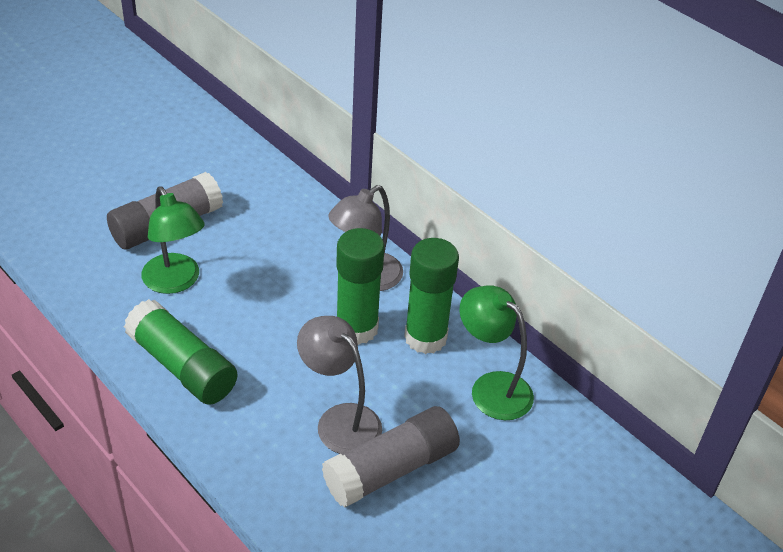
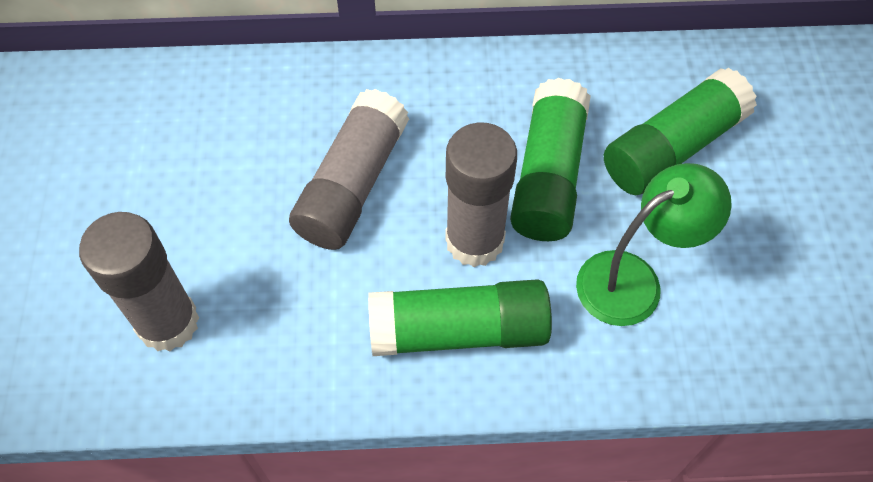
green lamp: 2 -> 1
grey glue stick: 2 -> 3
grey lamp: 2 -> 0

